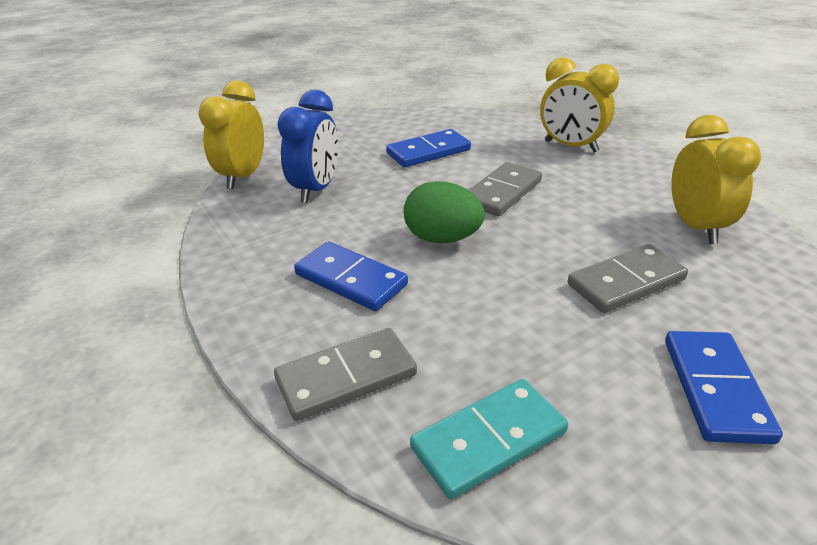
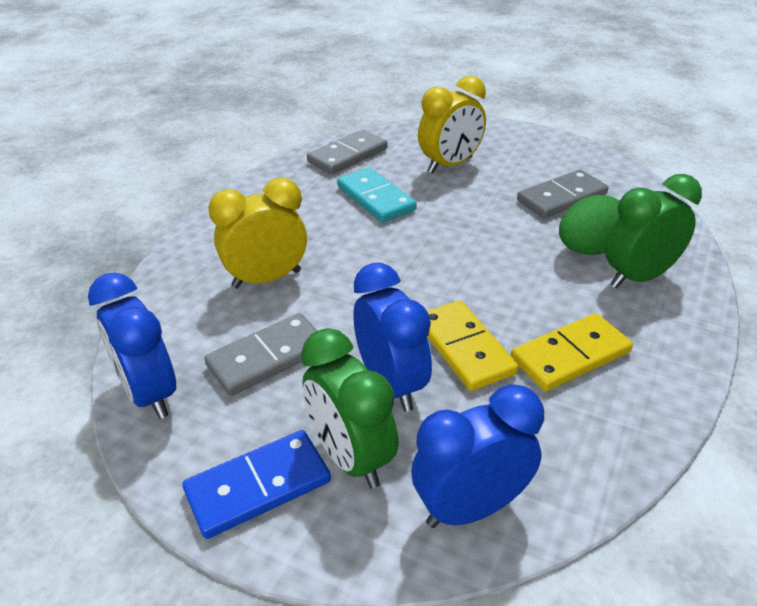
blue clock: 1 -> 3
blue domino: 3 -> 1
green clock: 0 -> 2
yellow clock: 3 -> 2
yellow domino: 0 -> 2

